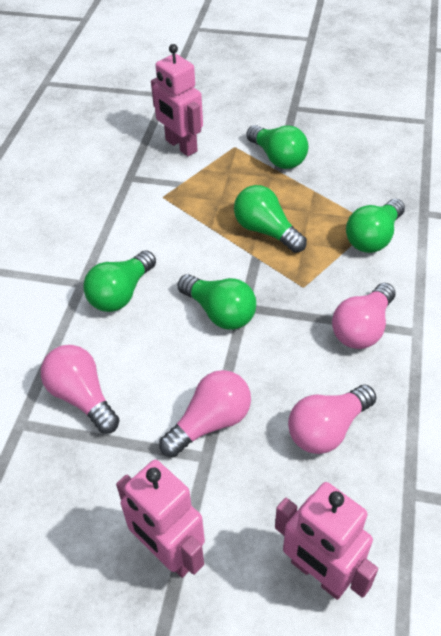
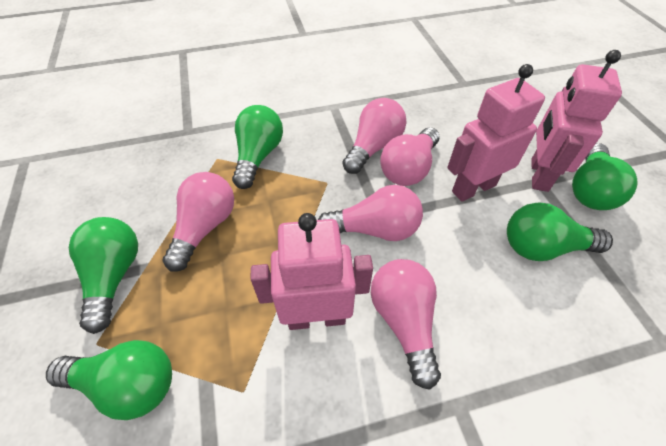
pink light bulb: 4 -> 5

